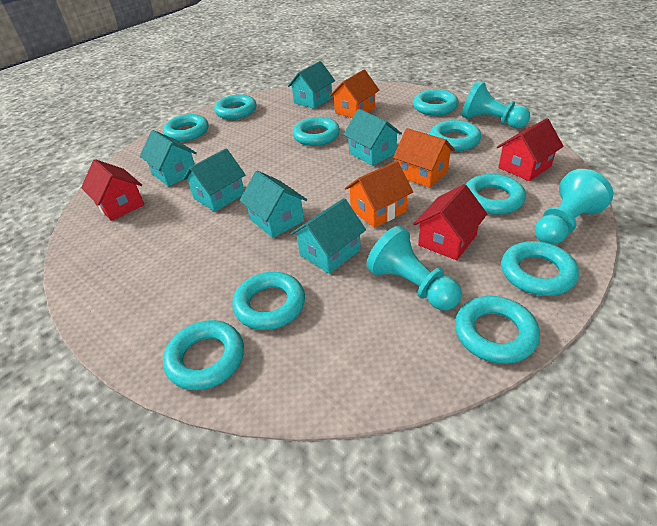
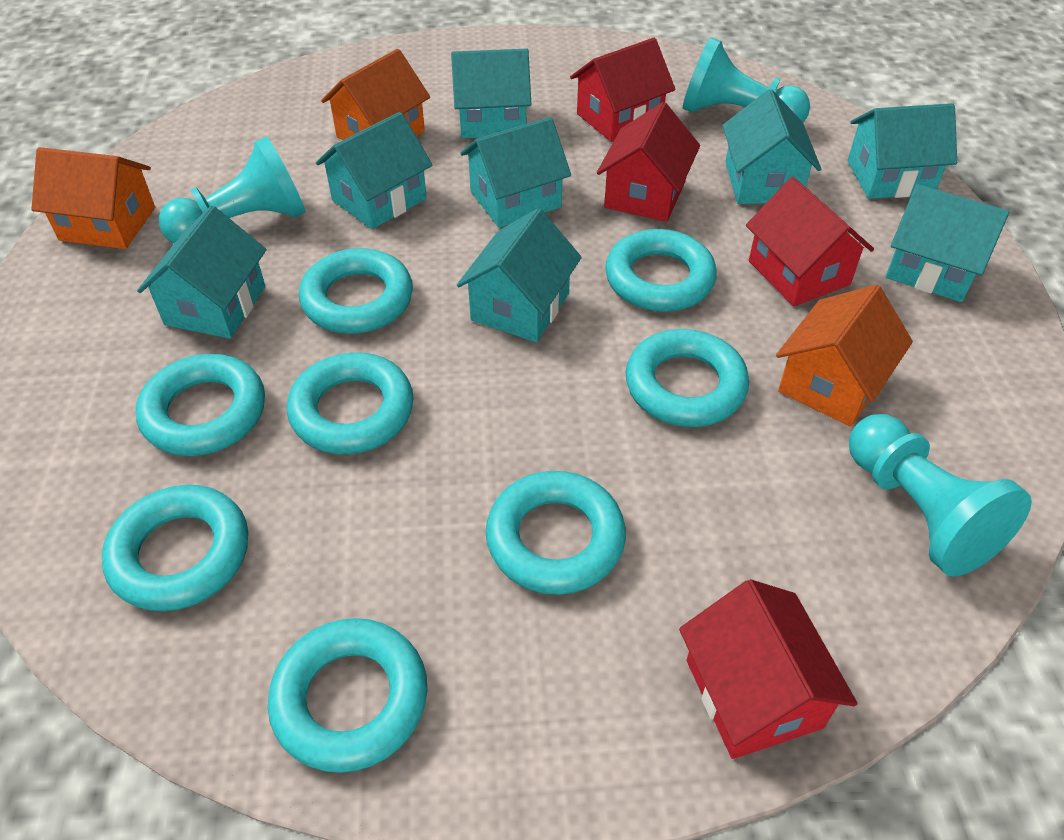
red house: 3 -> 4
turquoise house: 6 -> 8
turquoise ring: 10 -> 8

